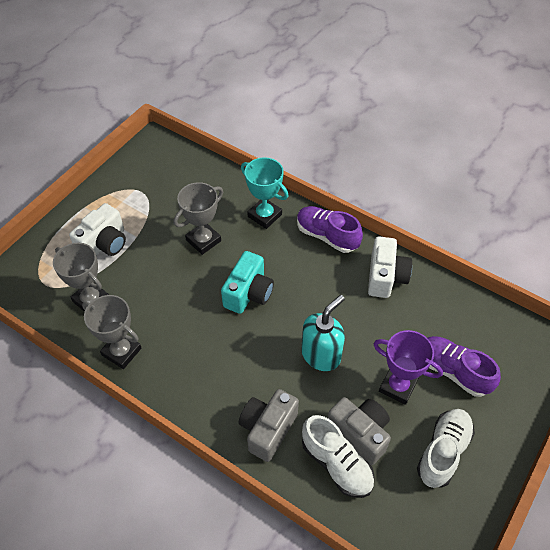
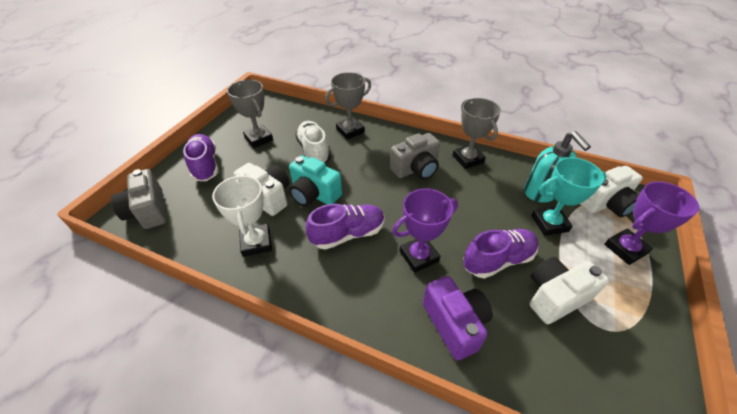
purple camera: 0 -> 1
purple shoe: 2 -> 3
purple trophy: 1 -> 2
white camera: 2 -> 3
white shoe: 2 -> 1
white trophy: 0 -> 1

